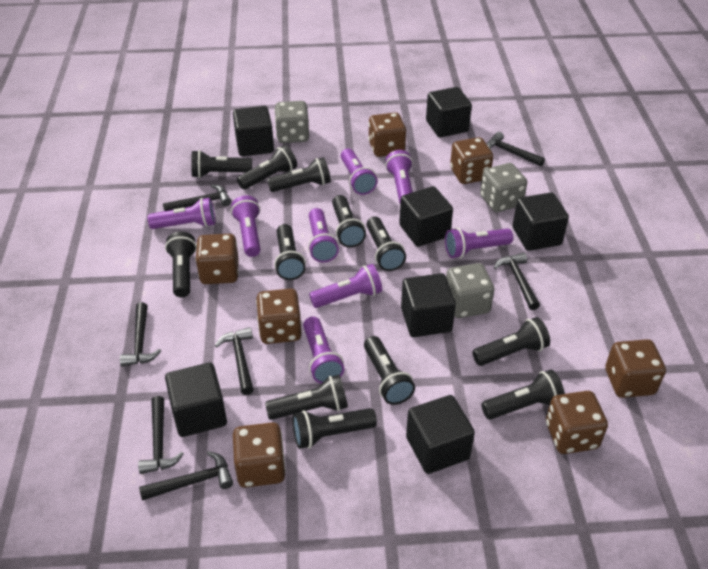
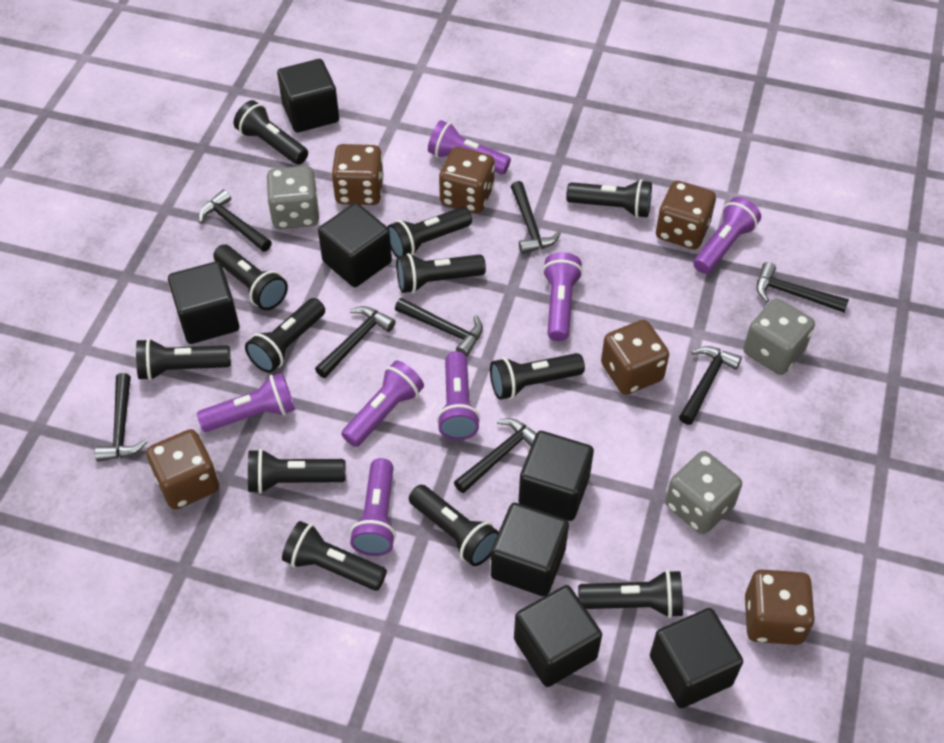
black hammer: 7 -> 8
brown dice: 7 -> 6
purple flashlight: 8 -> 7

